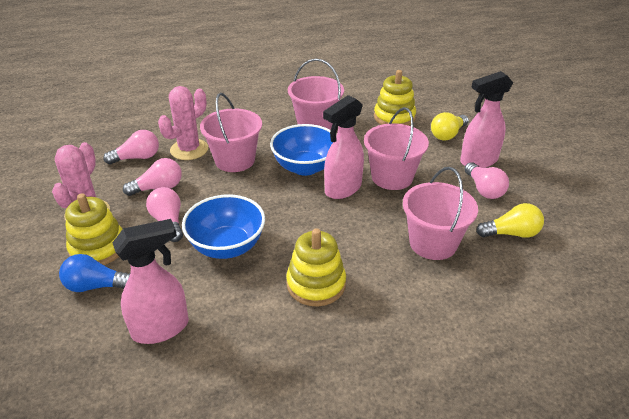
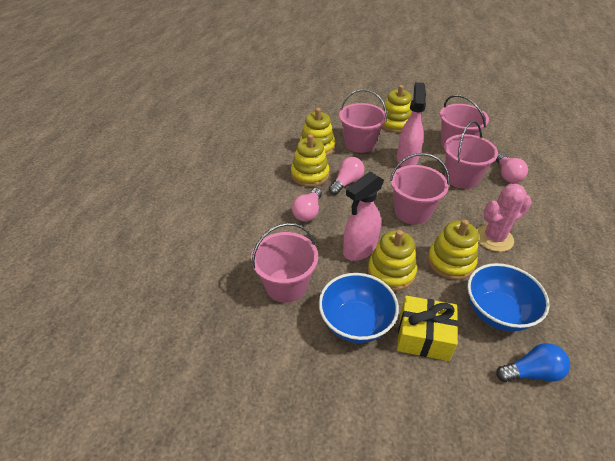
pink bucket: 4 -> 5
pink cactus: 2 -> 1
pink light bulb: 4 -> 3
pink spray bottle: 3 -> 2
yellow gift: 0 -> 1
yellow light bulb: 2 -> 0
yellow stacking toy: 3 -> 5

